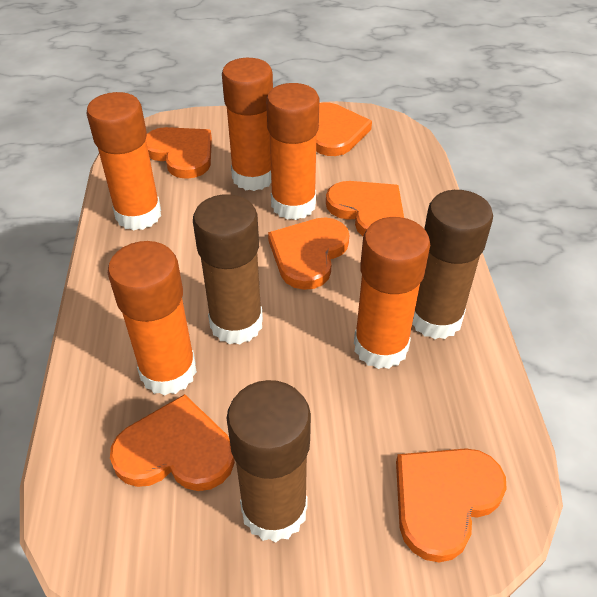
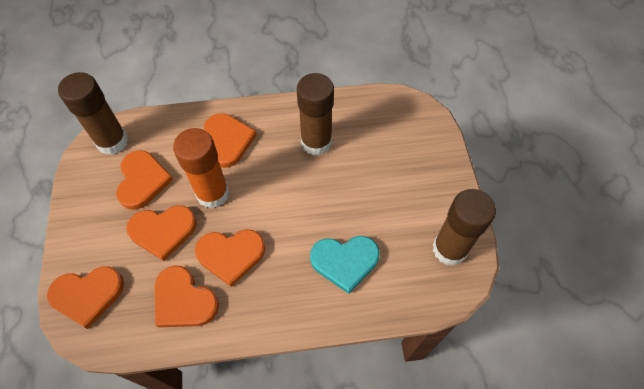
orange glue stick: 5 -> 1
turquoise heart: 0 -> 1

